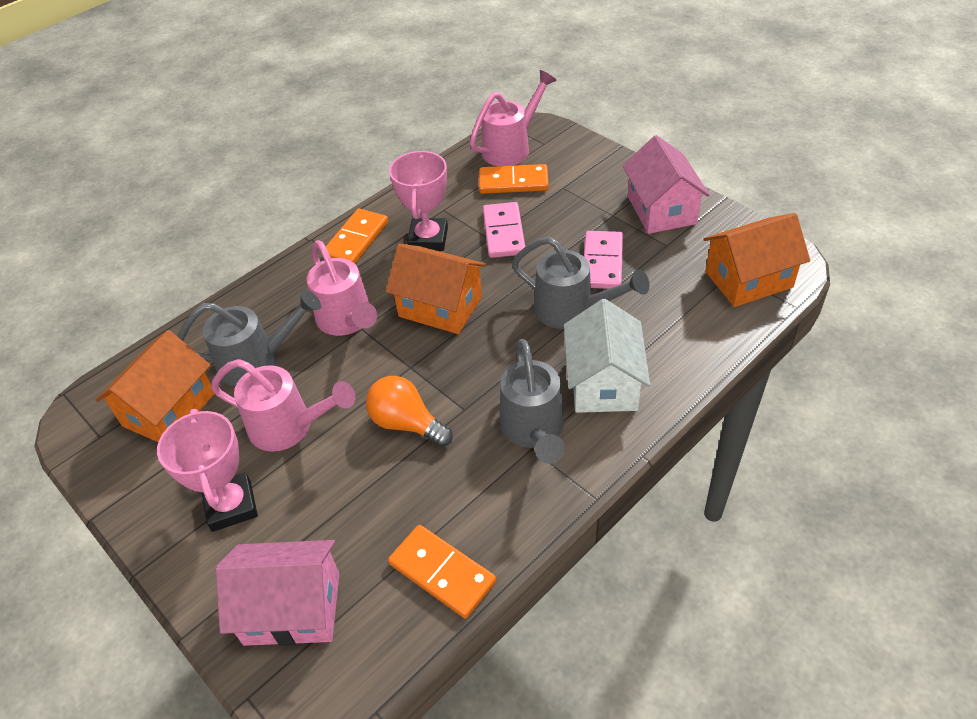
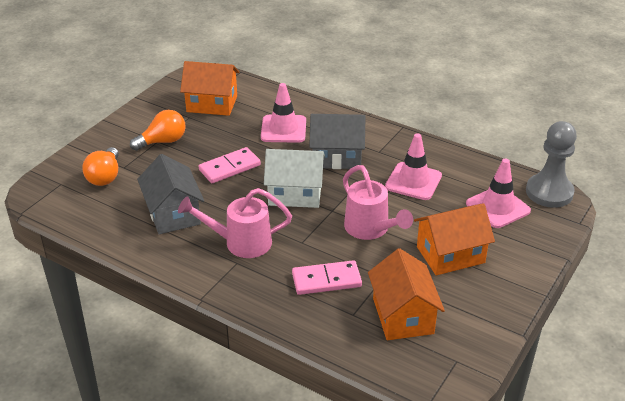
grey house: 0 -> 2
grey pawn: 0 -> 1
grey watering can: 3 -> 0
orange domino: 3 -> 0
orange light bulb: 1 -> 2
pink house: 2 -> 0
pink traffic cone: 0 -> 3
pink trophy: 2 -> 0
pink watering can: 3 -> 2

